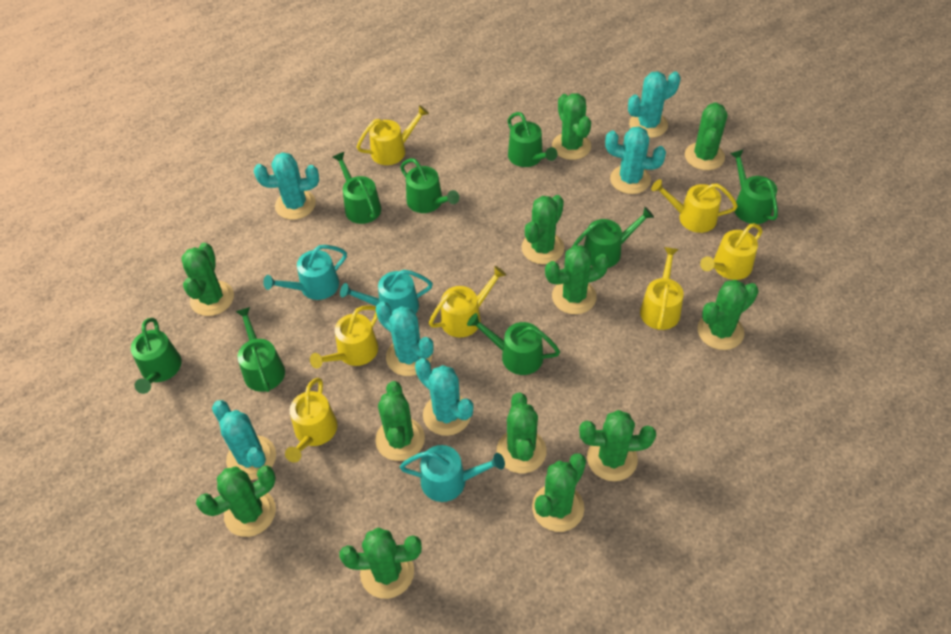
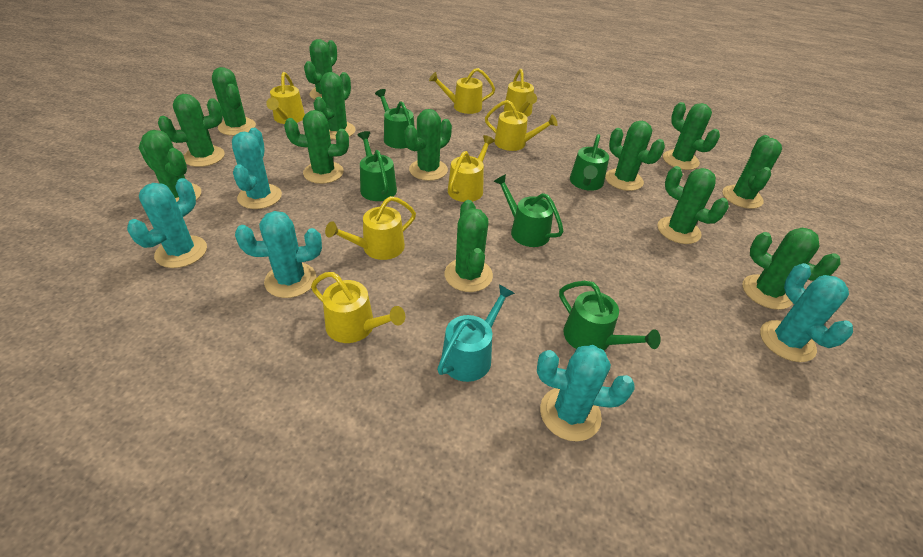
green cactus: 12 -> 13
green watering can: 8 -> 5
turquoise cactus: 6 -> 5
turquoise watering can: 3 -> 1

